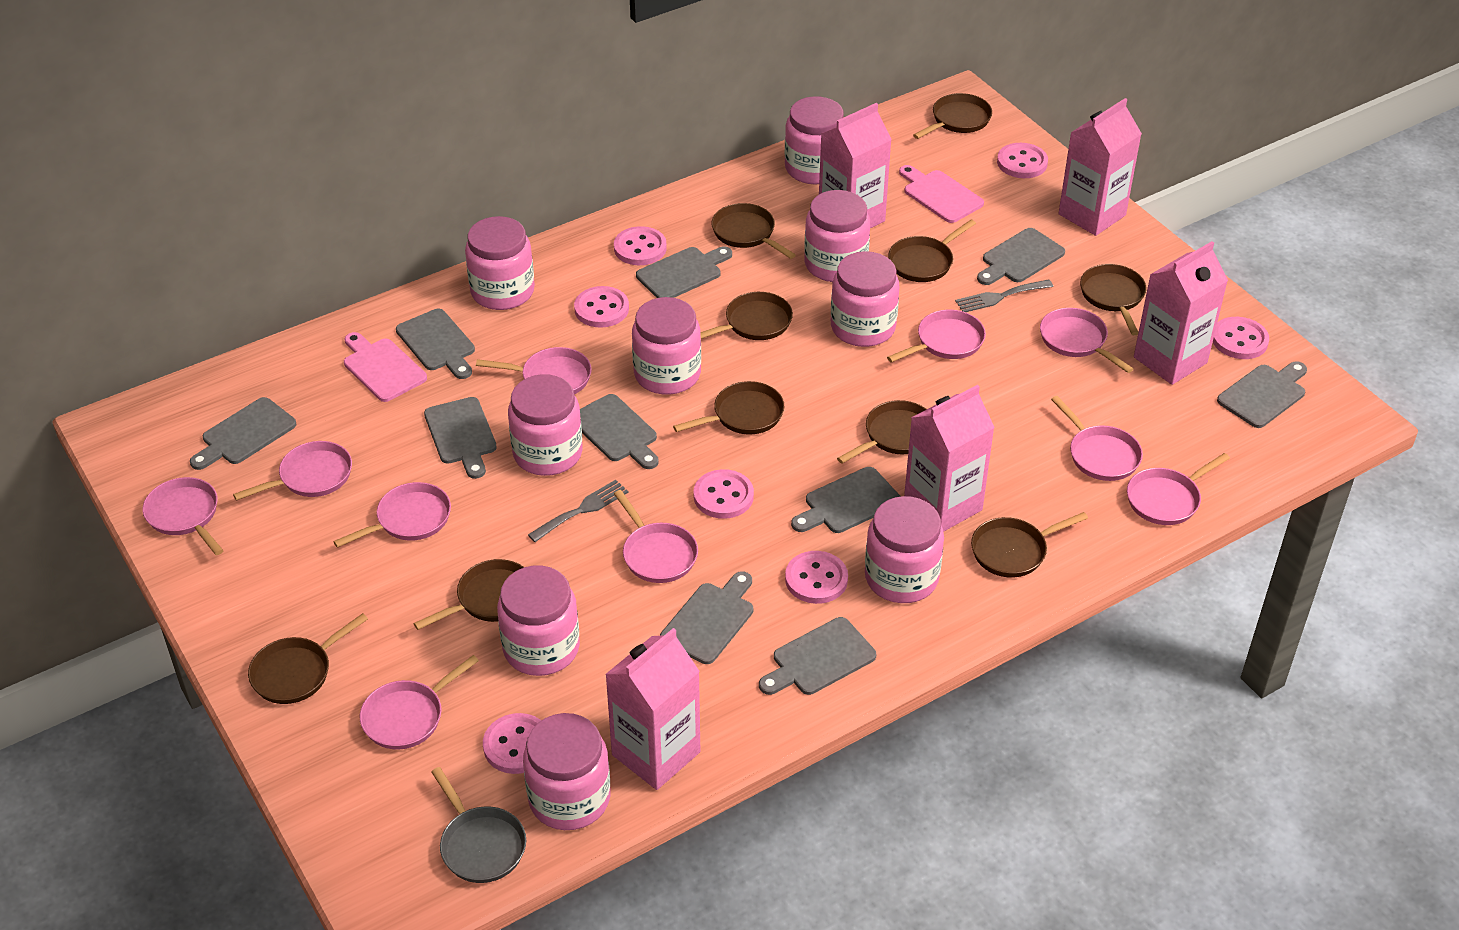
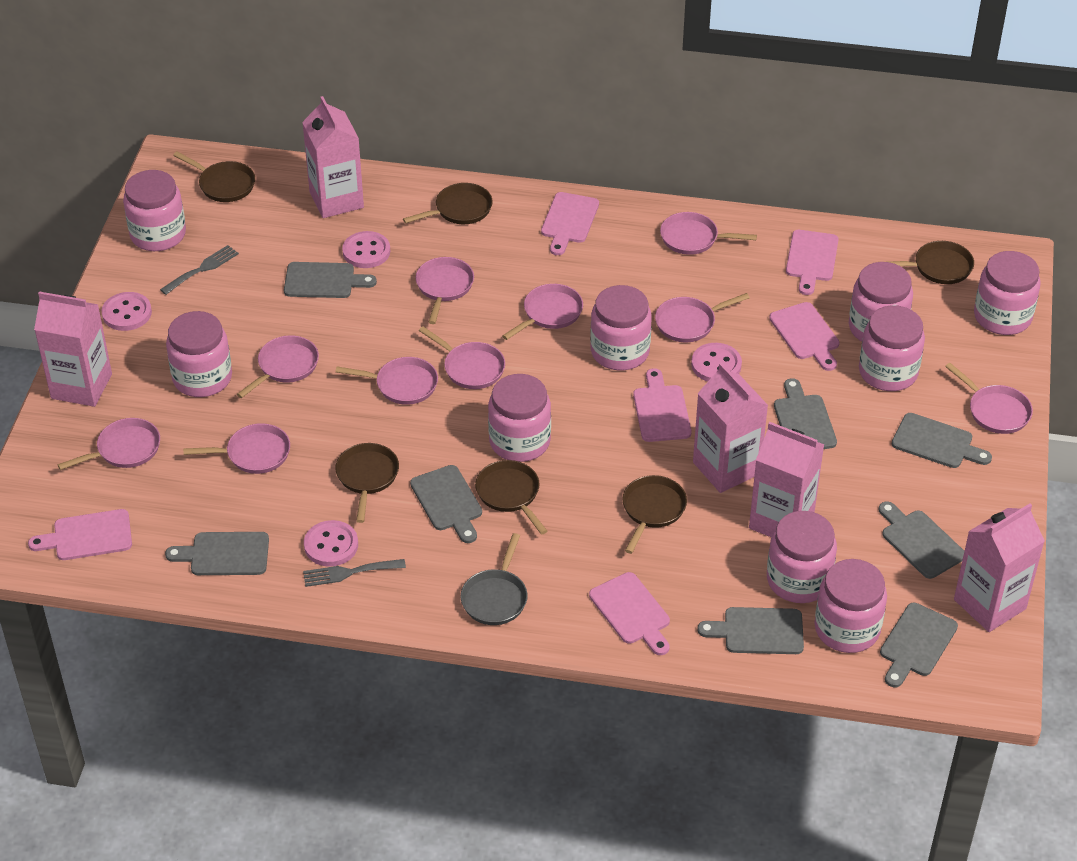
brown pan: 10 -> 6
grey cutting board: 10 -> 8
pink button: 7 -> 4
pink cutting board: 2 -> 6

